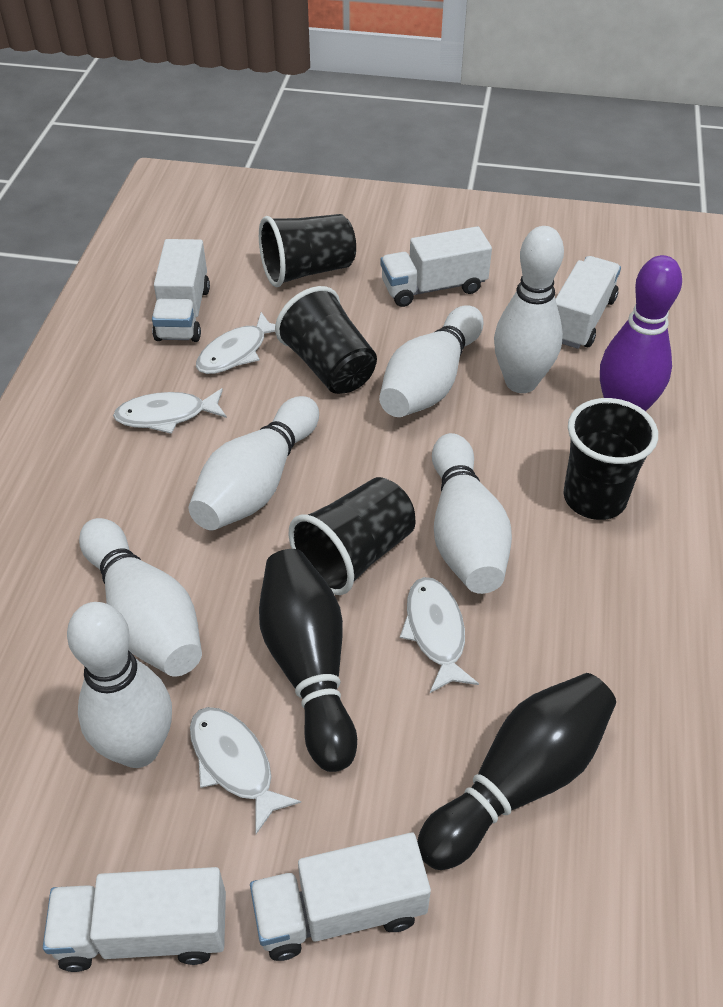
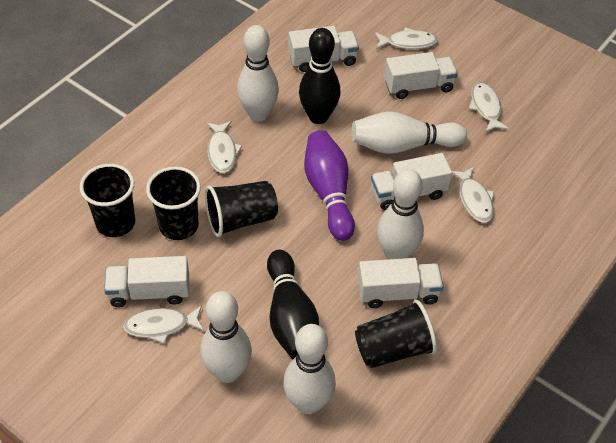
white bowling pin: 6 -> 5
white fish: 4 -> 5

